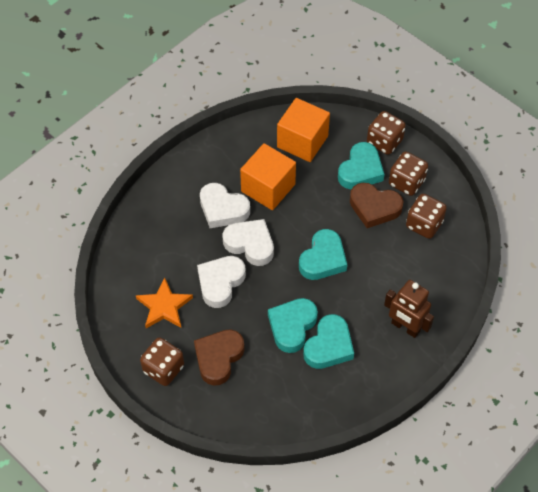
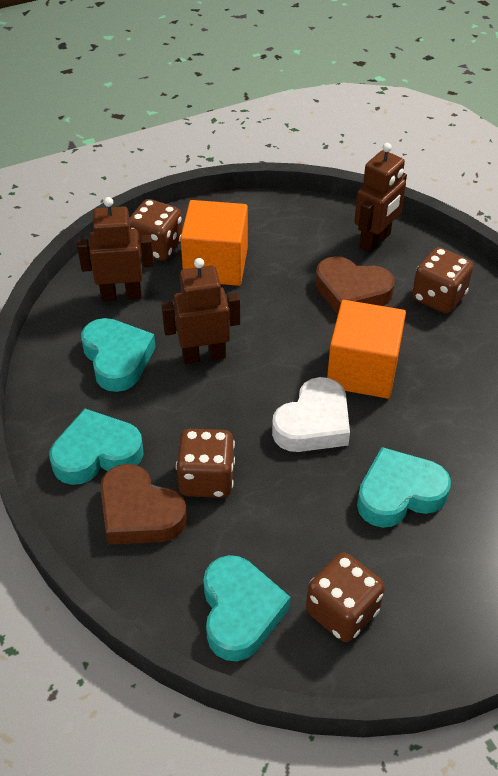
brown robot: 1 -> 3
orange star: 1 -> 0
white heart: 3 -> 1

